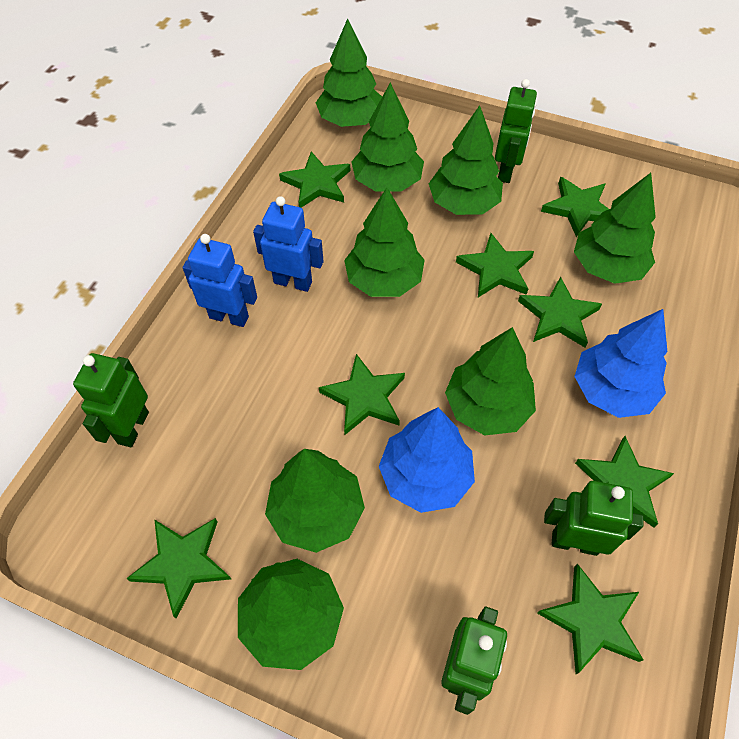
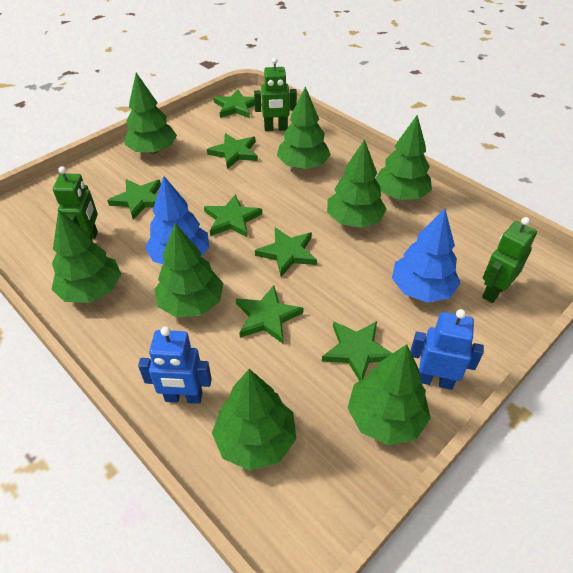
green robot: 4 -> 3
green star: 8 -> 7

